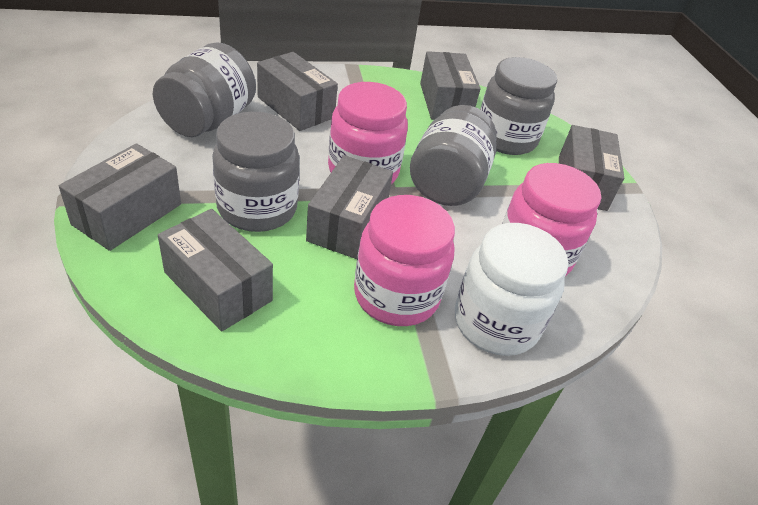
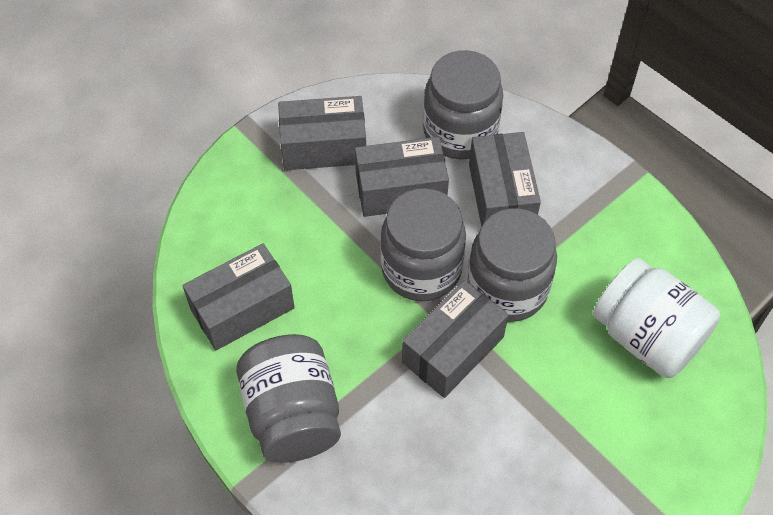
grey box: 6 -> 5
pink jar: 3 -> 0

